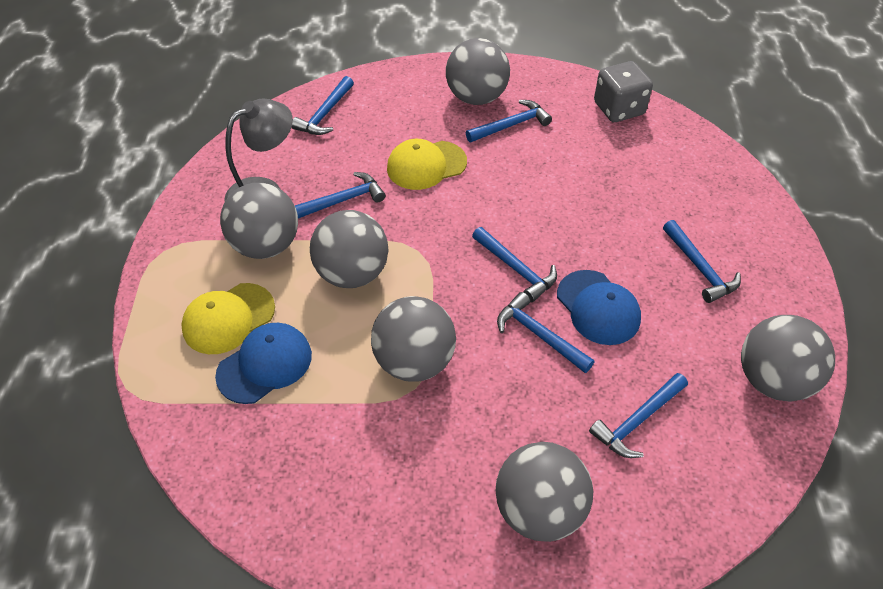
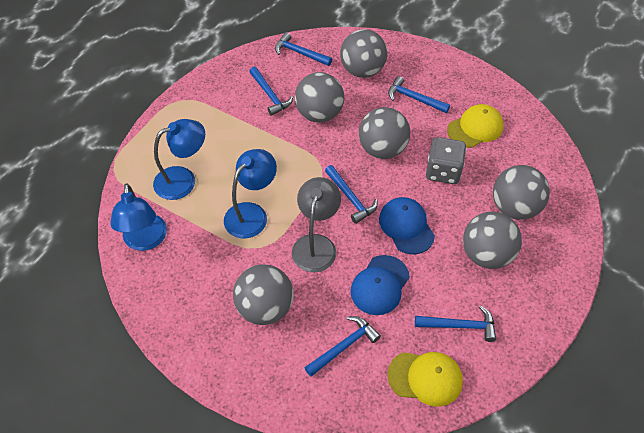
blue hammer: 7 -> 6
blue lamp: 0 -> 3

